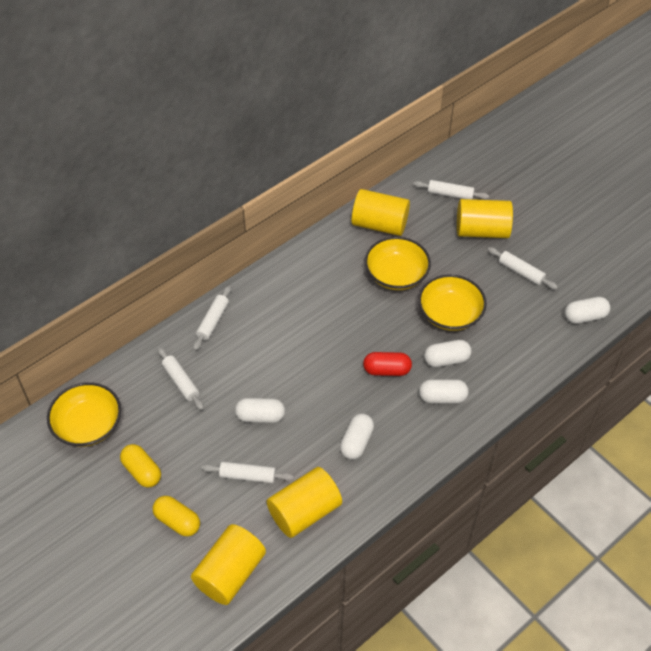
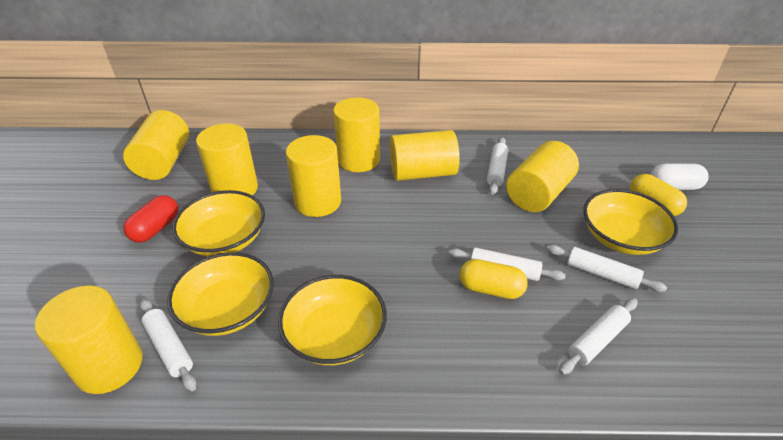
white capsule: 5 -> 1
yellow bowl: 3 -> 4
yellow cylinder: 4 -> 7

